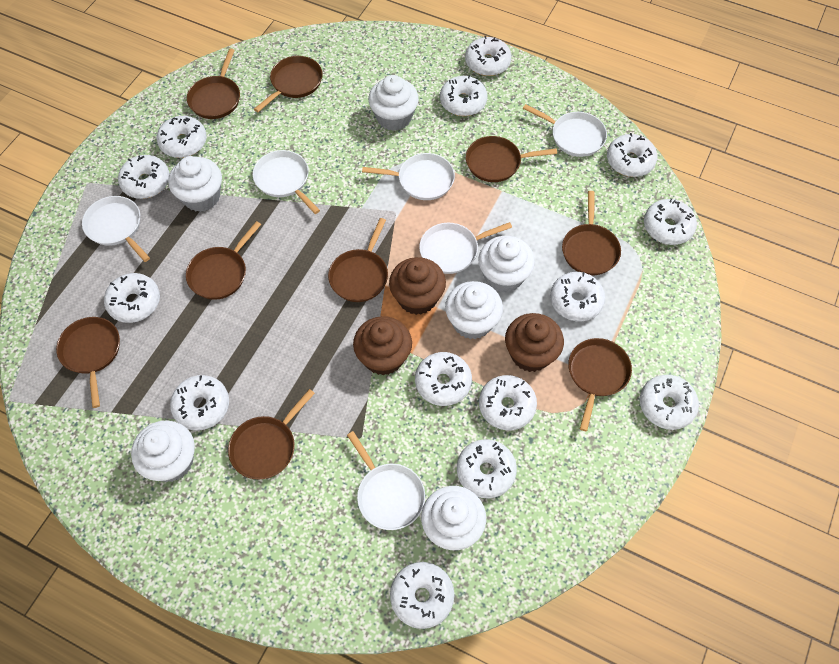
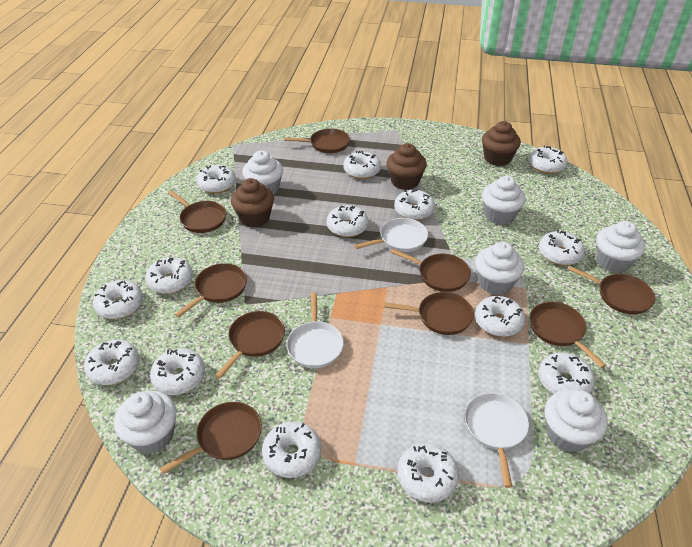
white pan: 6 -> 3

